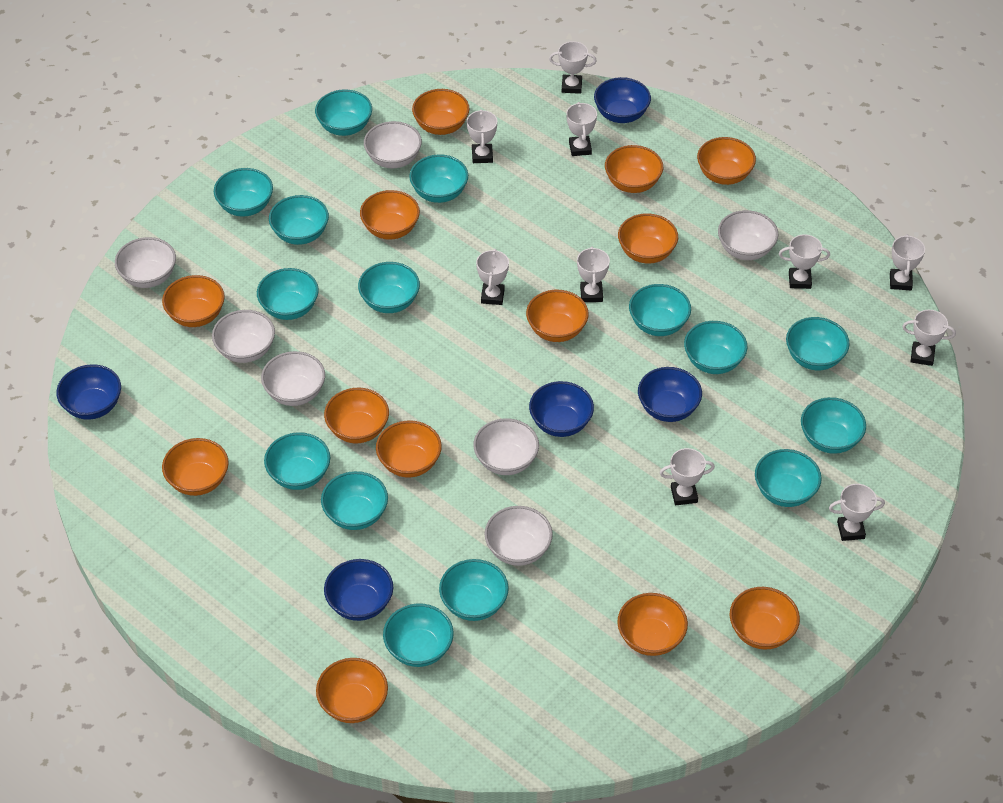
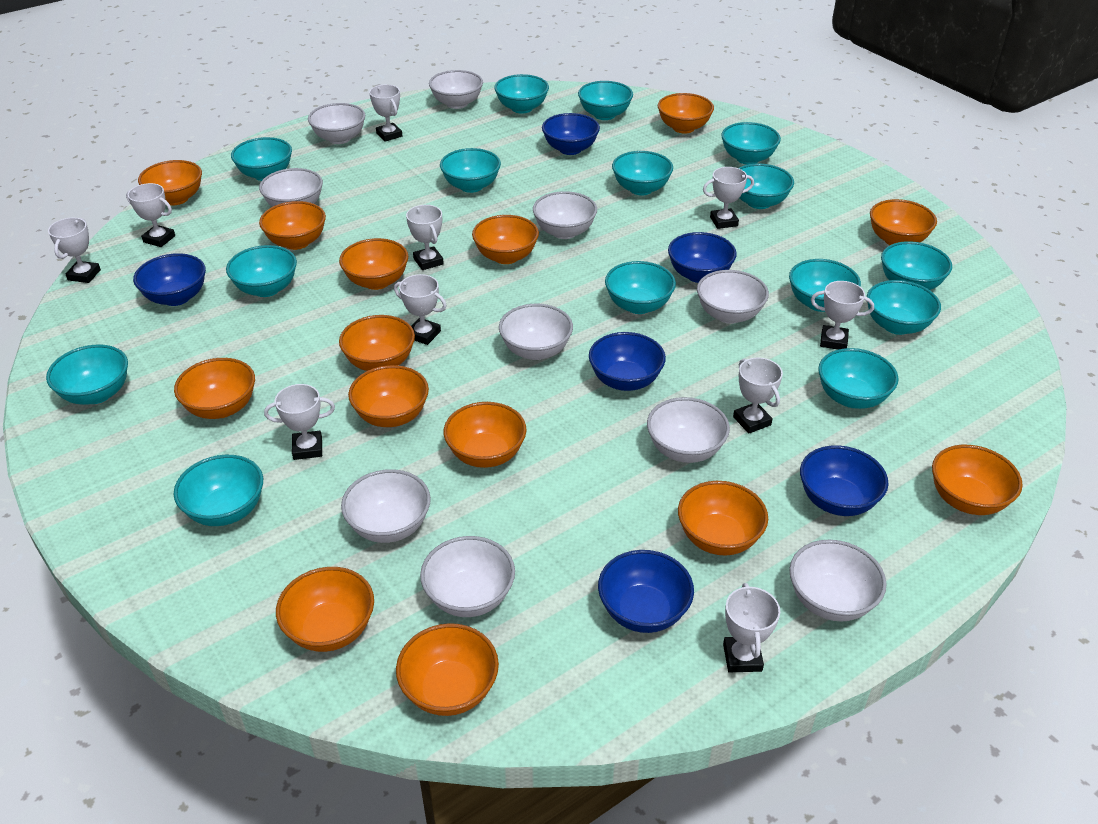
blue bowl: 5 -> 6
orange bowl: 13 -> 14
white bowl: 7 -> 10

